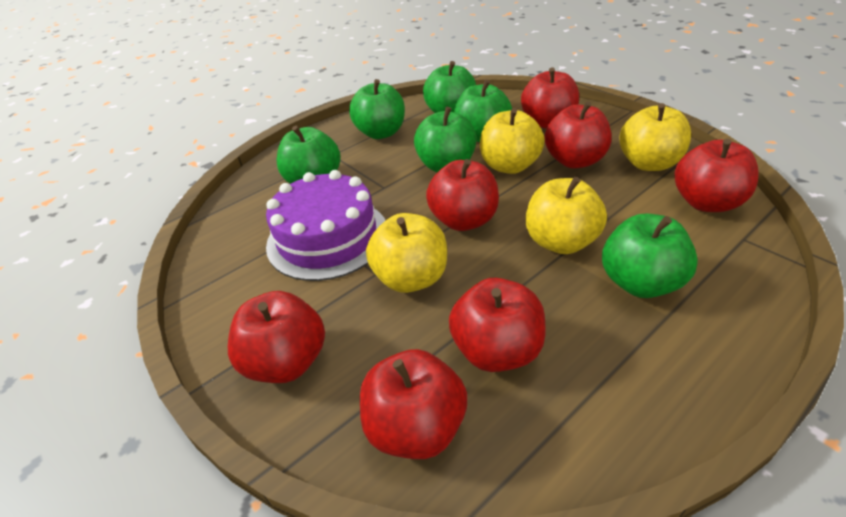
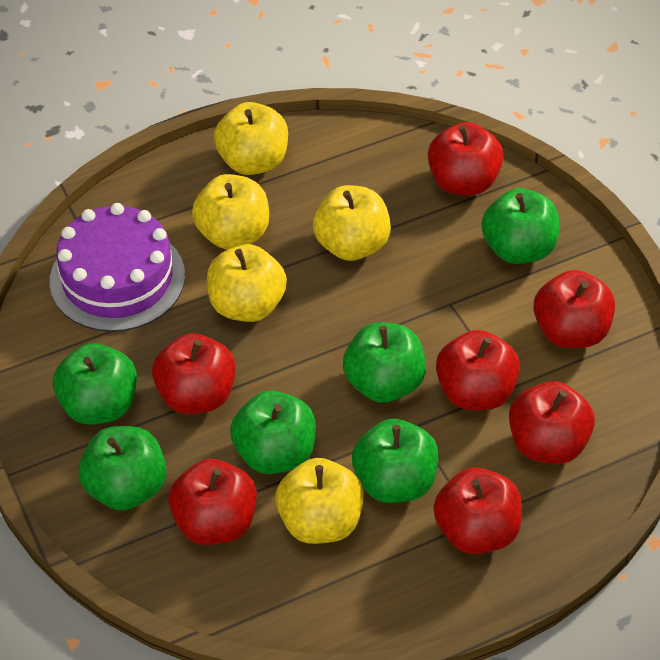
yellow apple: 4 -> 5

